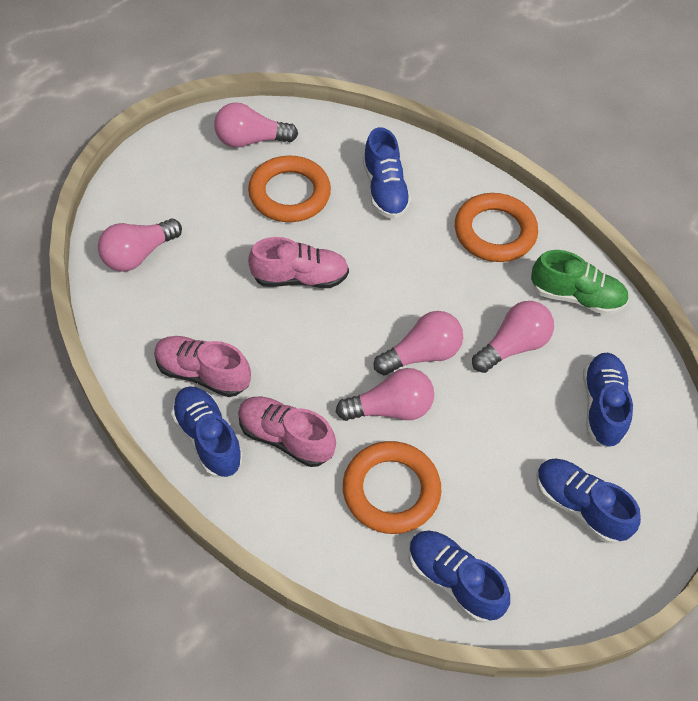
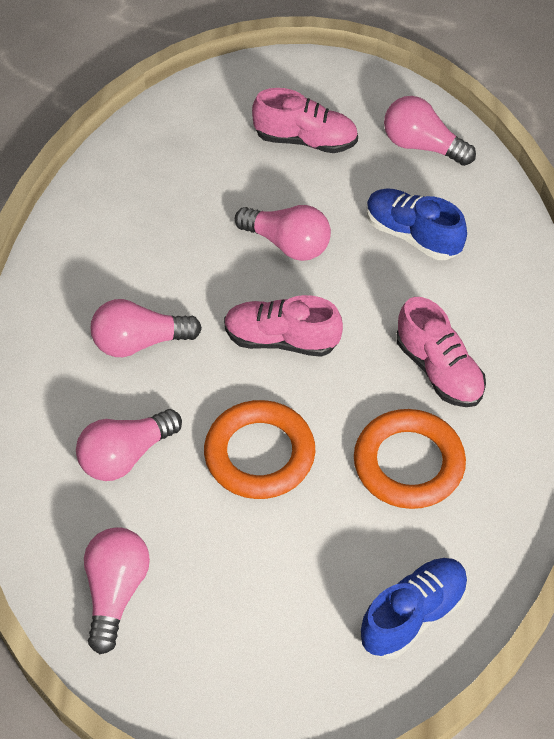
blue shoe: 5 -> 2
green shoe: 1 -> 0
orange ring: 3 -> 2

